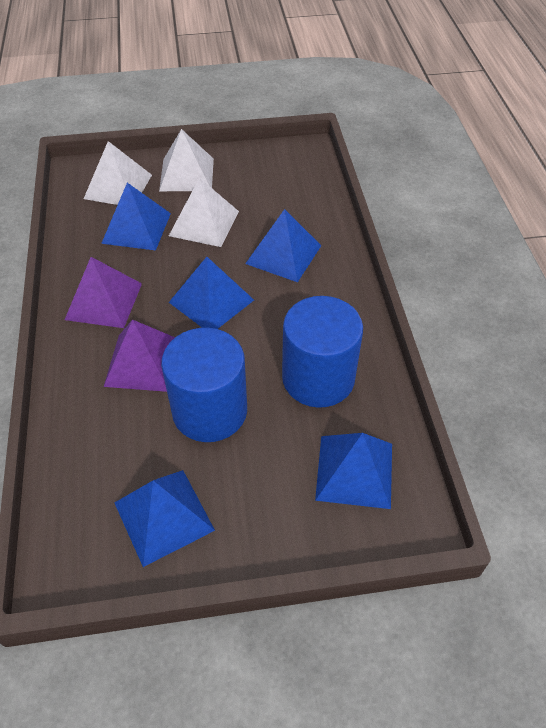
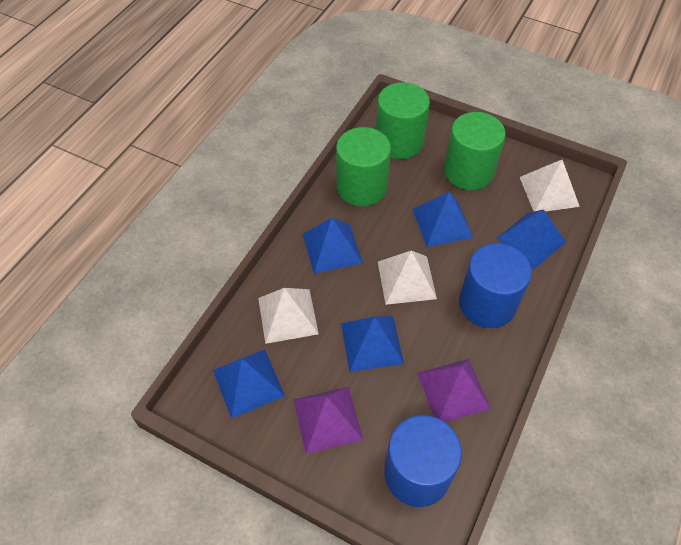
green cylinder: 0 -> 3

